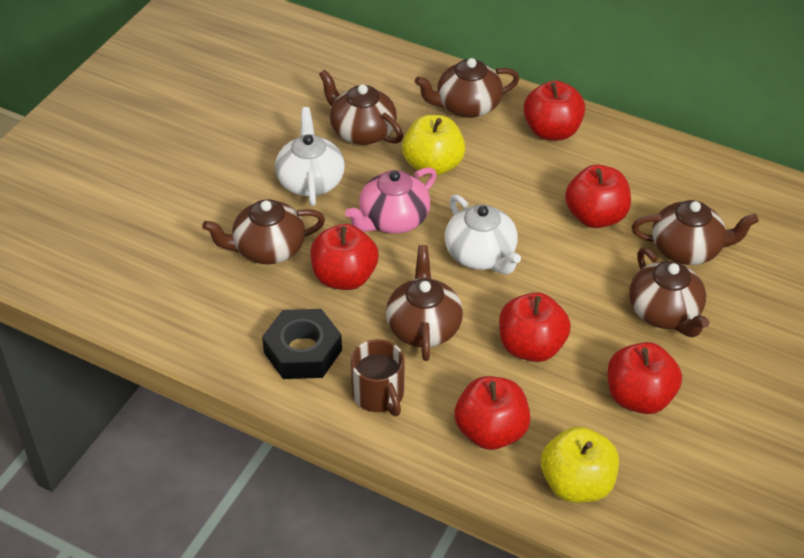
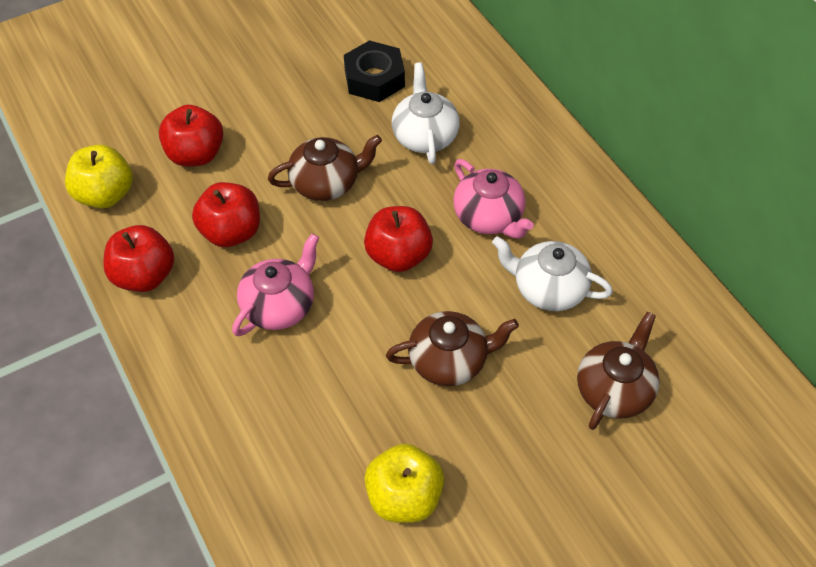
brown mug: 1 -> 0
brown teapot: 6 -> 3
pink teapot: 1 -> 2
red apple: 6 -> 4

